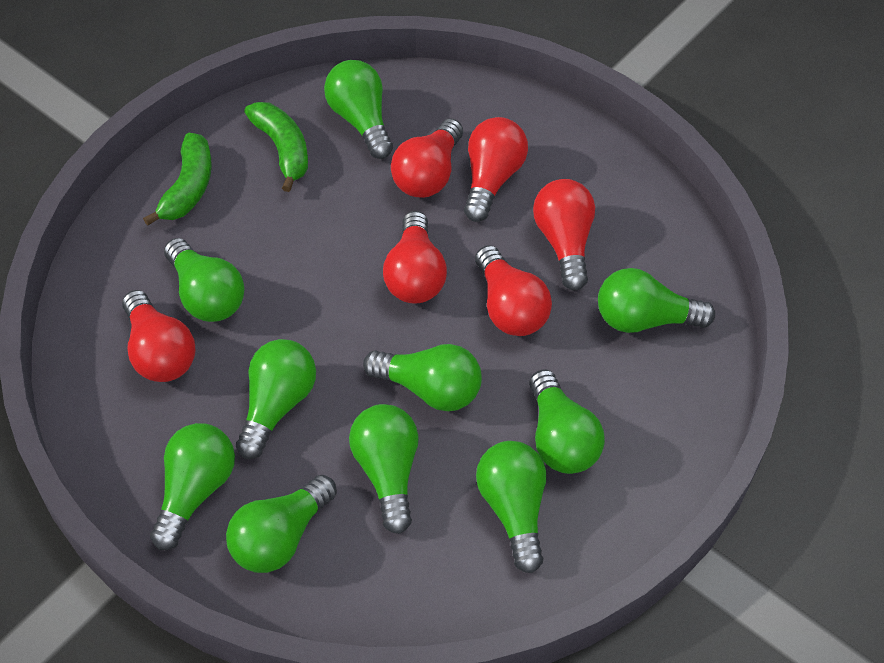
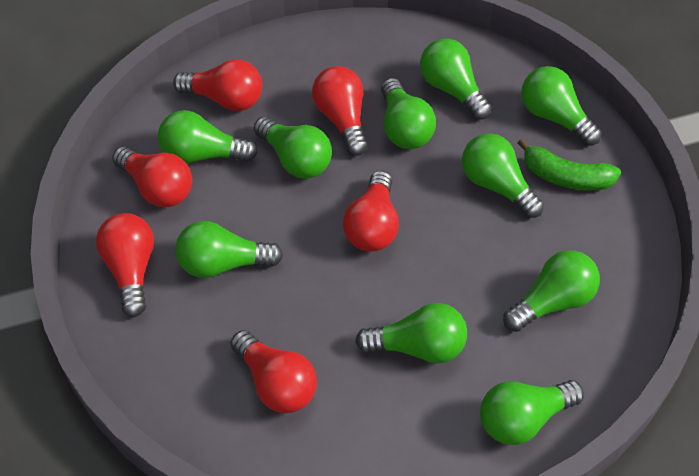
green banana: 2 -> 1

